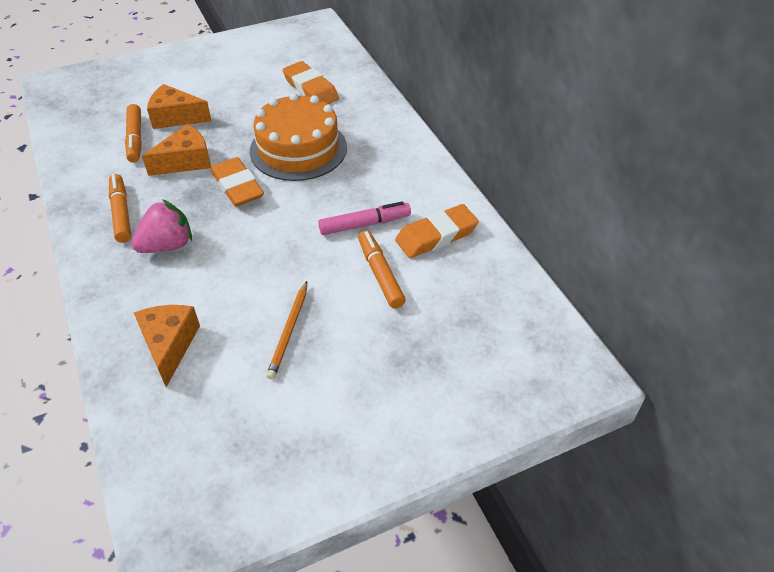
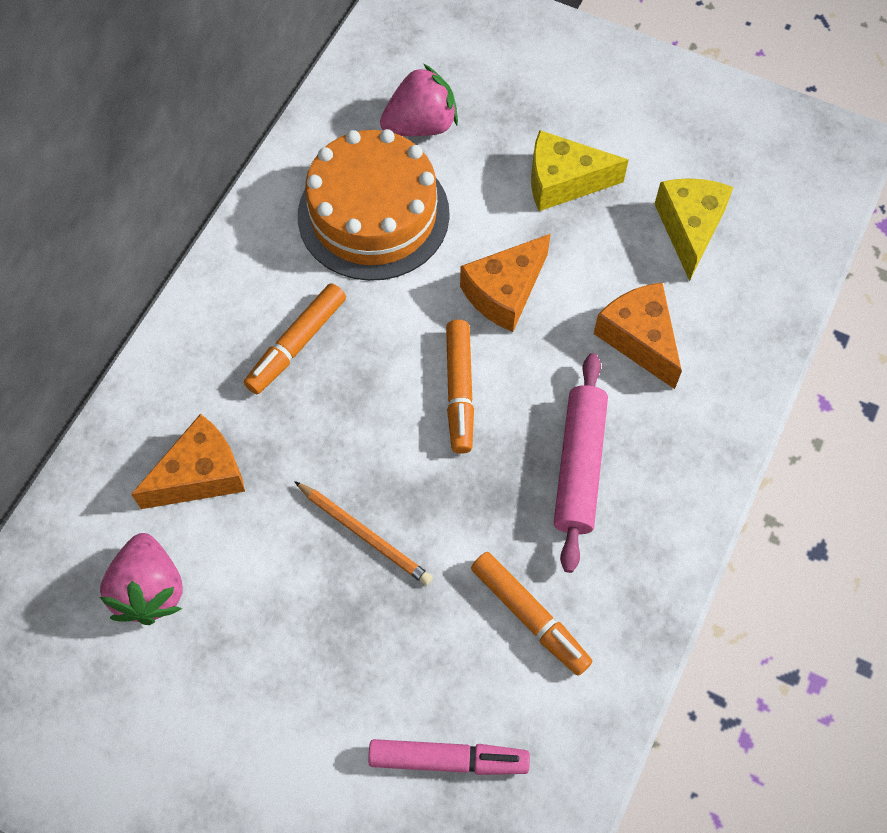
orange eraser: 3 -> 0
pink rolling pin: 0 -> 1
pink strawberry: 1 -> 2
yellow cheese: 0 -> 2

